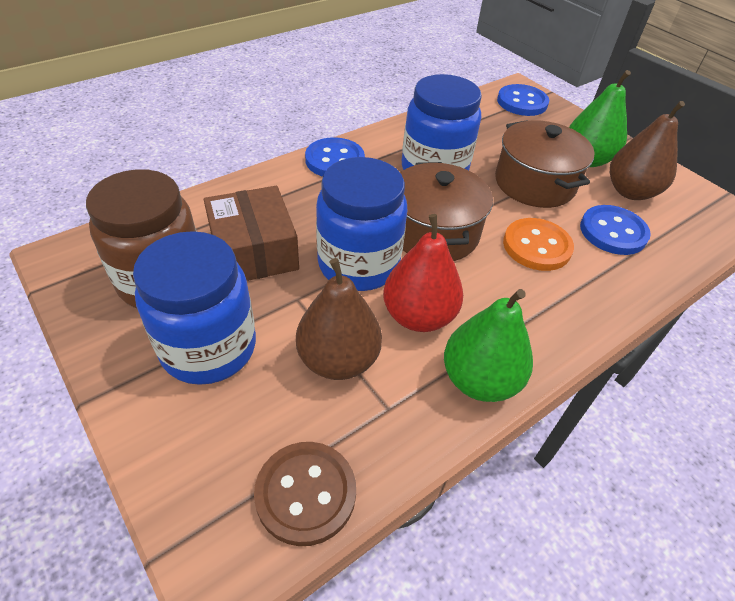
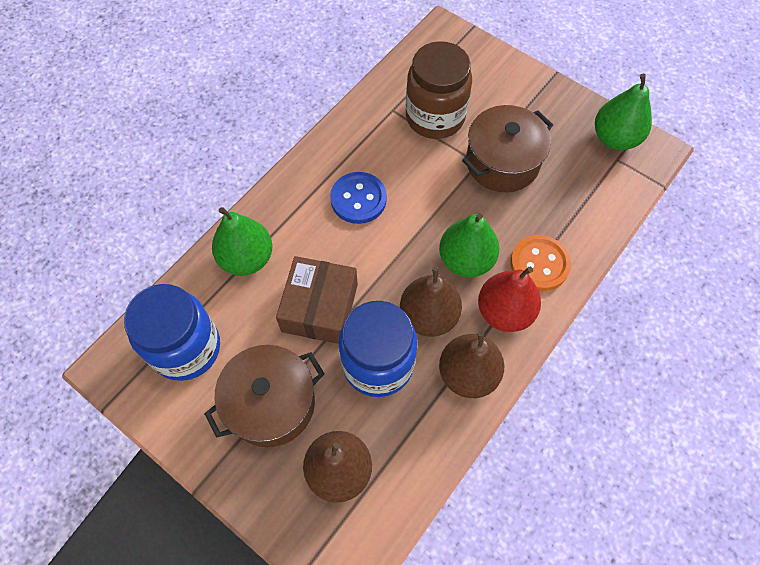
blue button: 3 -> 1
blue jar: 3 -> 2
brown button: 1 -> 0
brown pear: 2 -> 3
green pear: 2 -> 3

